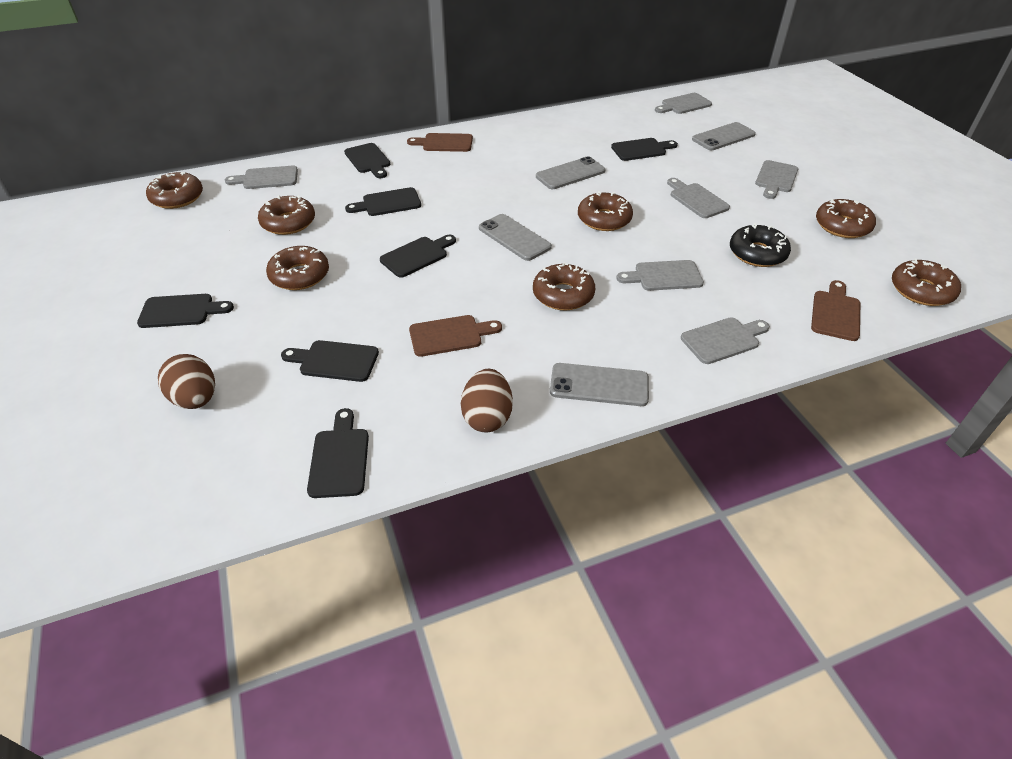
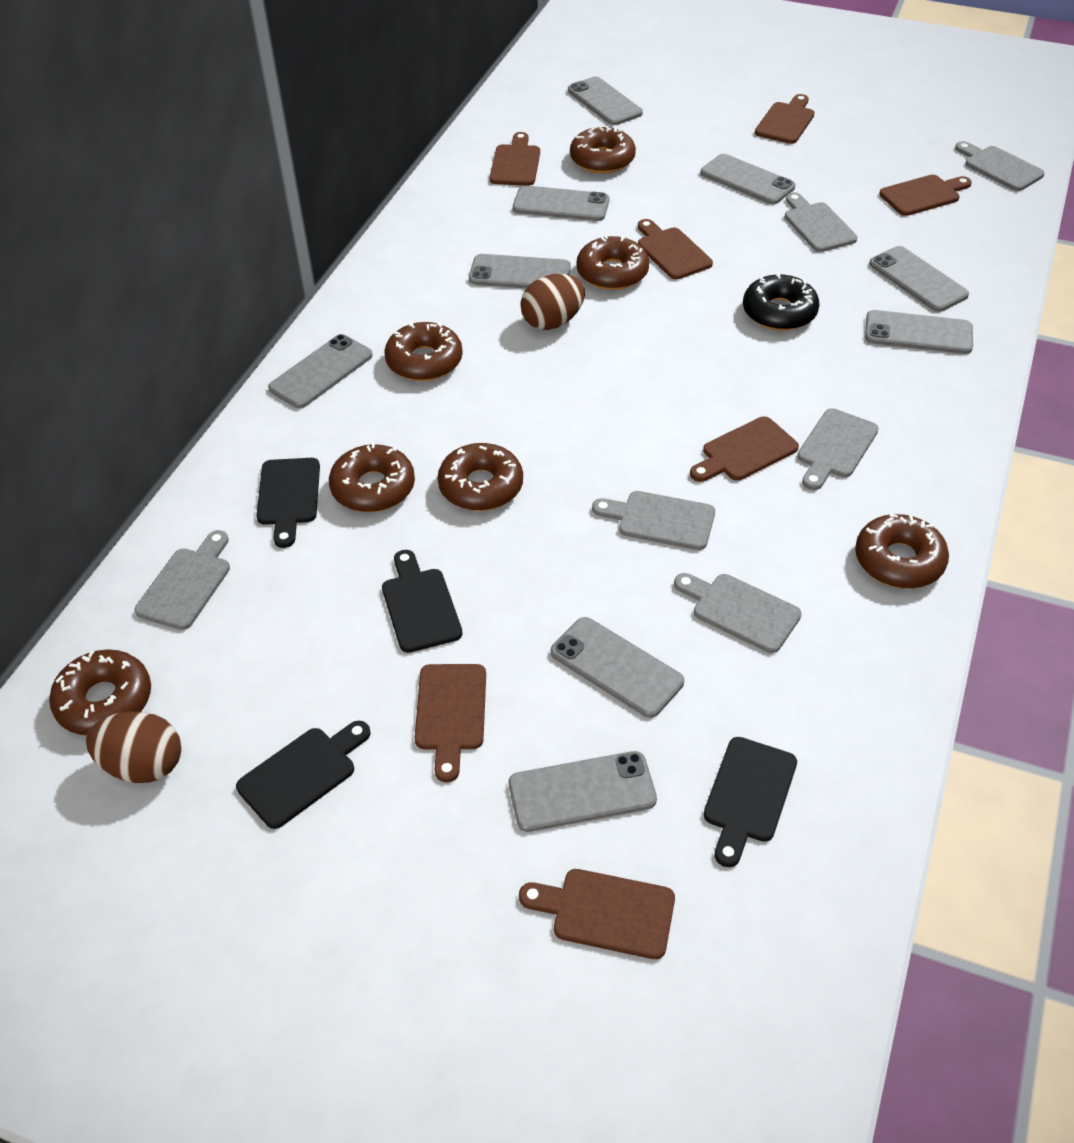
black cutting board: 7 -> 4
brown cutting board: 3 -> 7
grey phone: 4 -> 9

